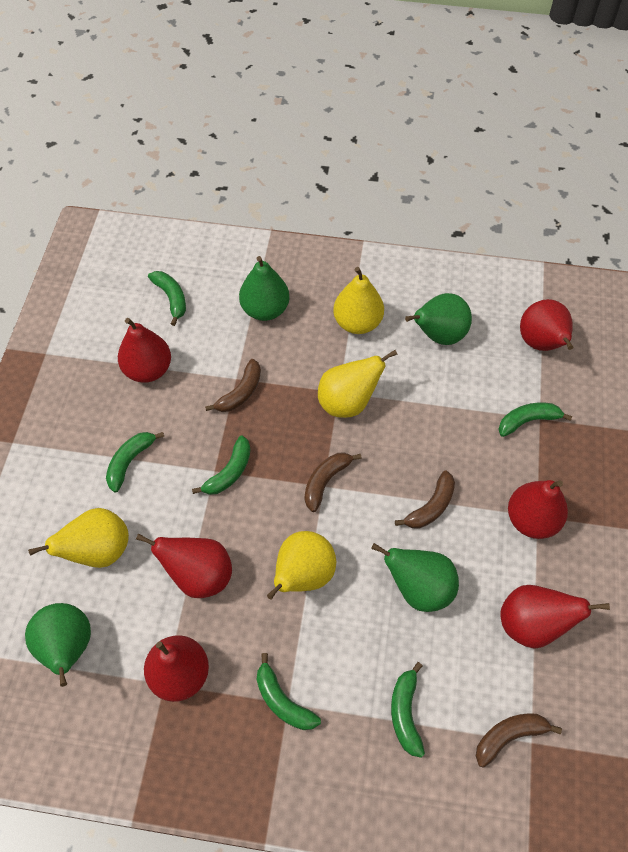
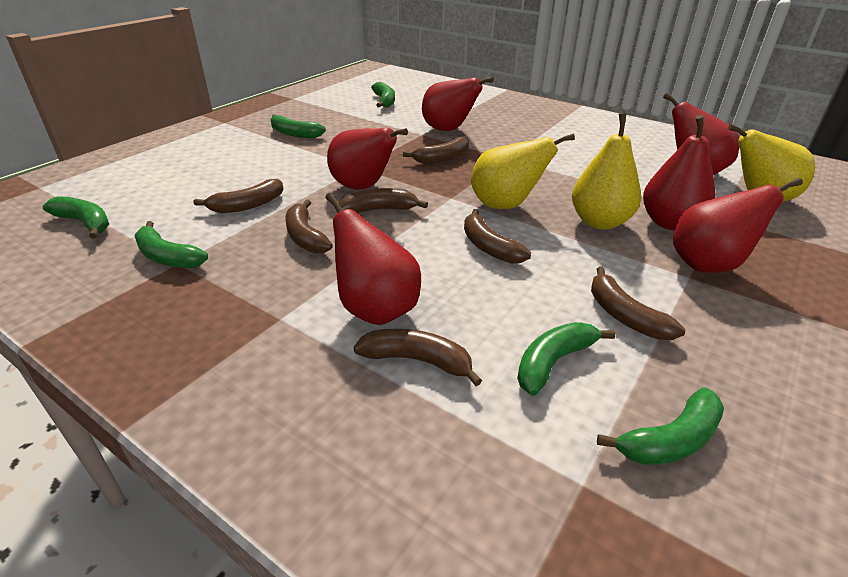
brown banana: 4 -> 7
green pear: 4 -> 0
yellow pear: 4 -> 3

